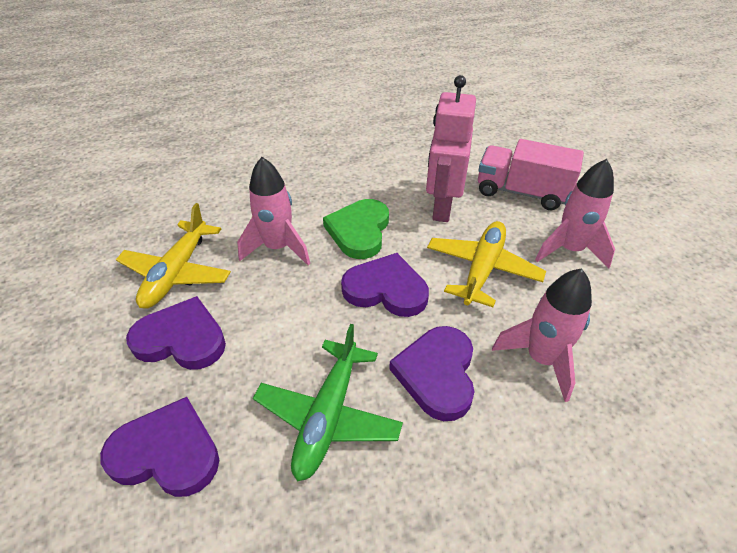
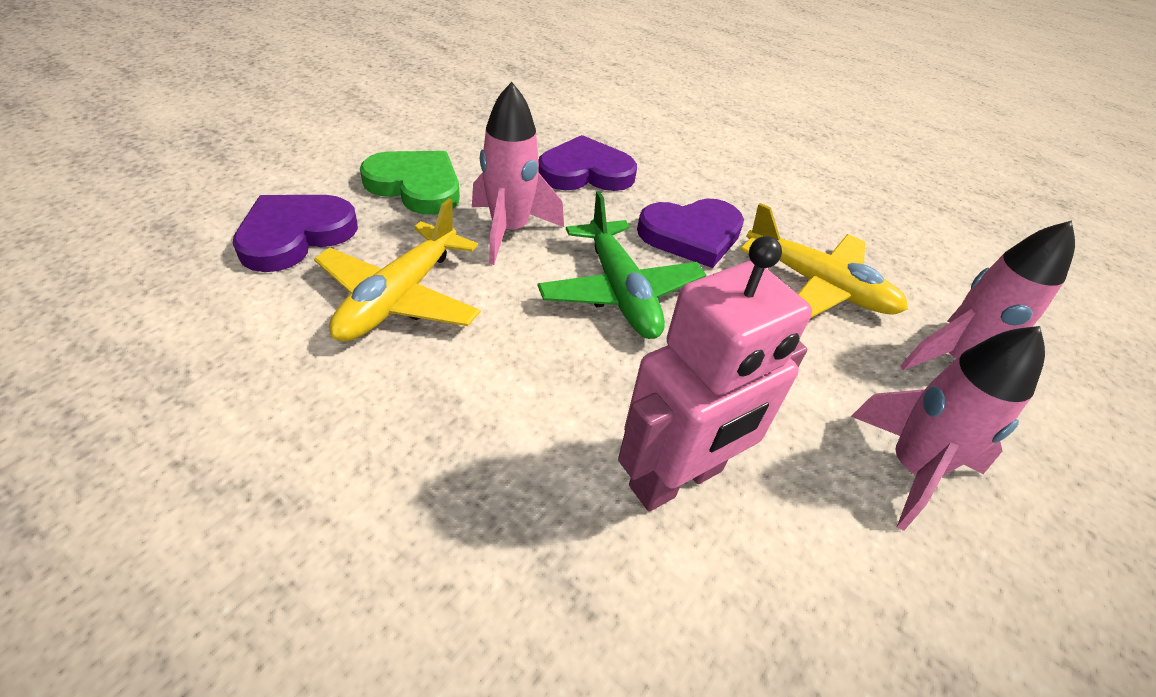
pink truck: 1 -> 0
purple heart: 4 -> 3

